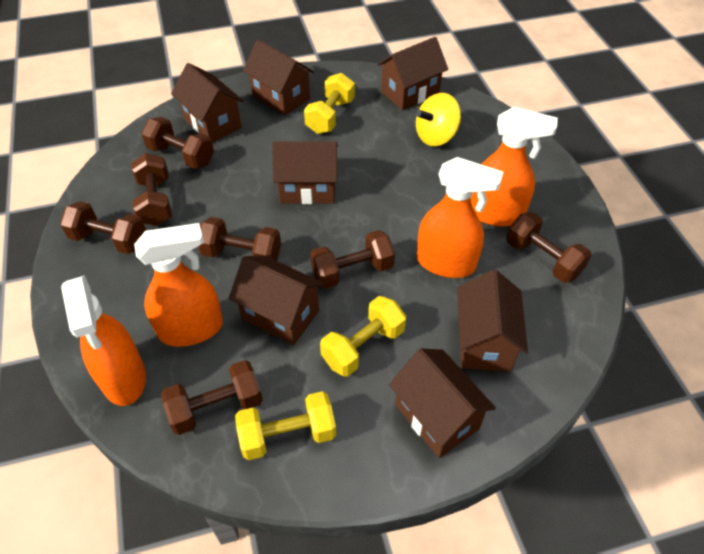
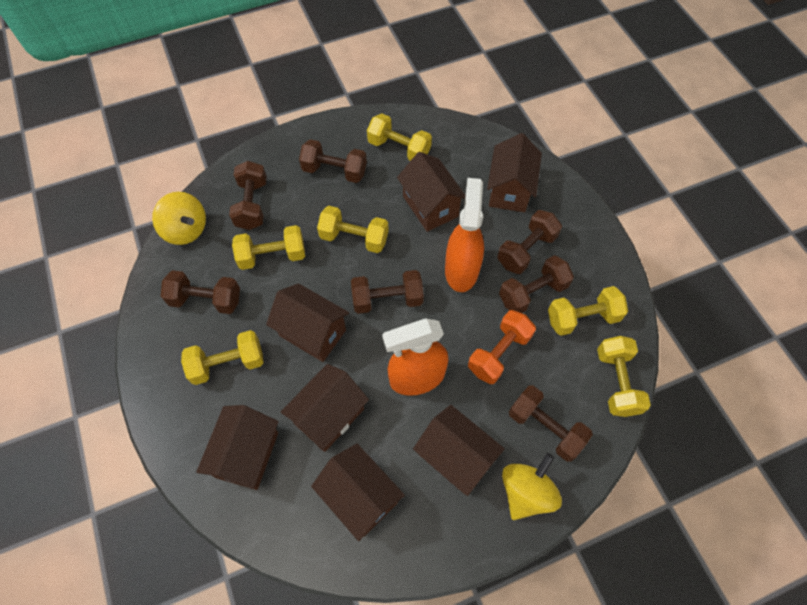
orange dumbbell: 0 -> 1
orange spray bottle: 4 -> 2
yellow dumbbell: 3 -> 6
yellow spinning top: 1 -> 2

